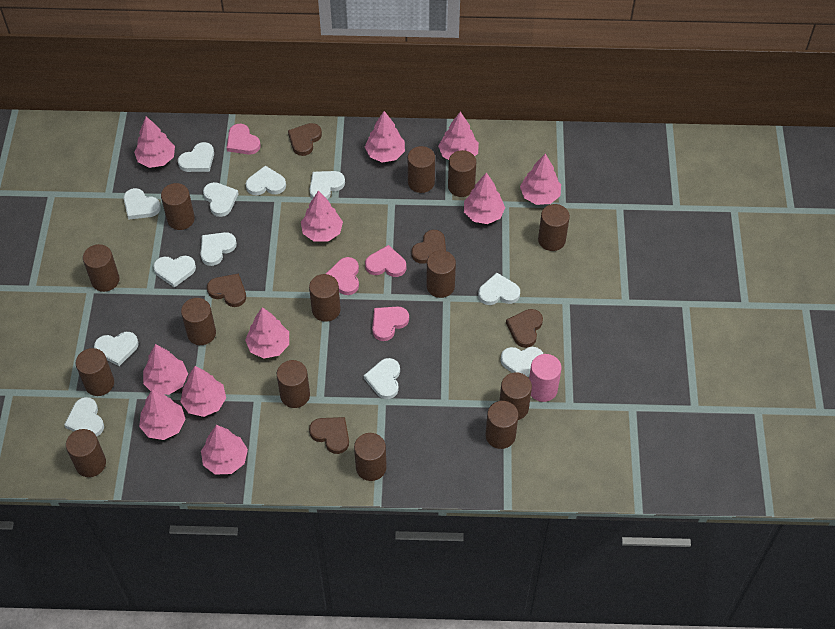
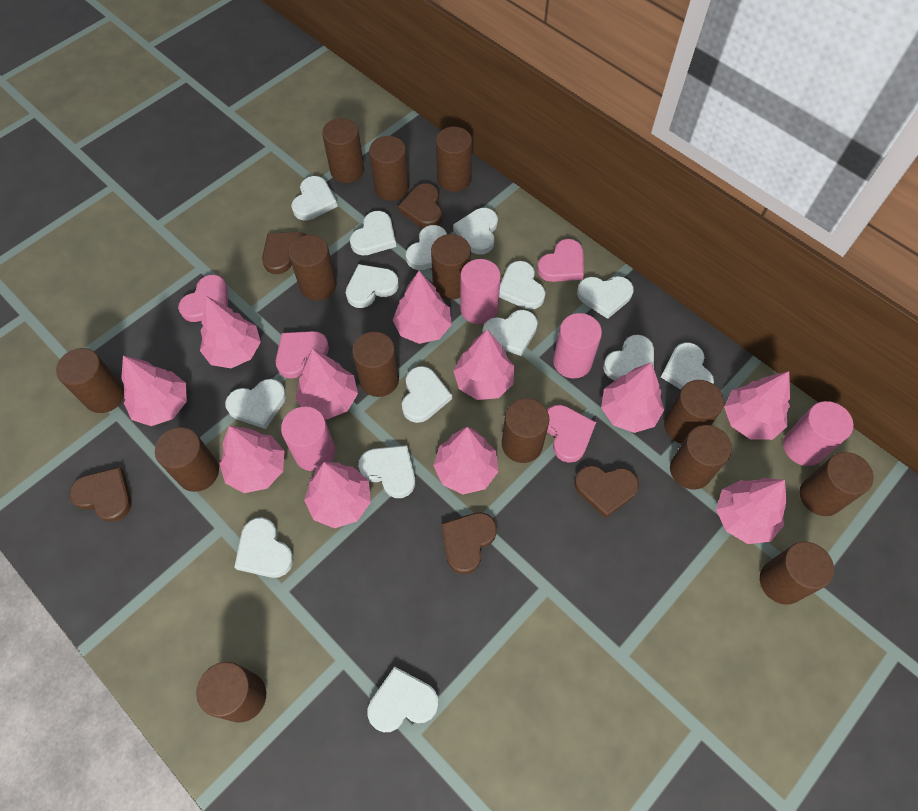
pink cylinder: 1 -> 4
white heart: 12 -> 15

